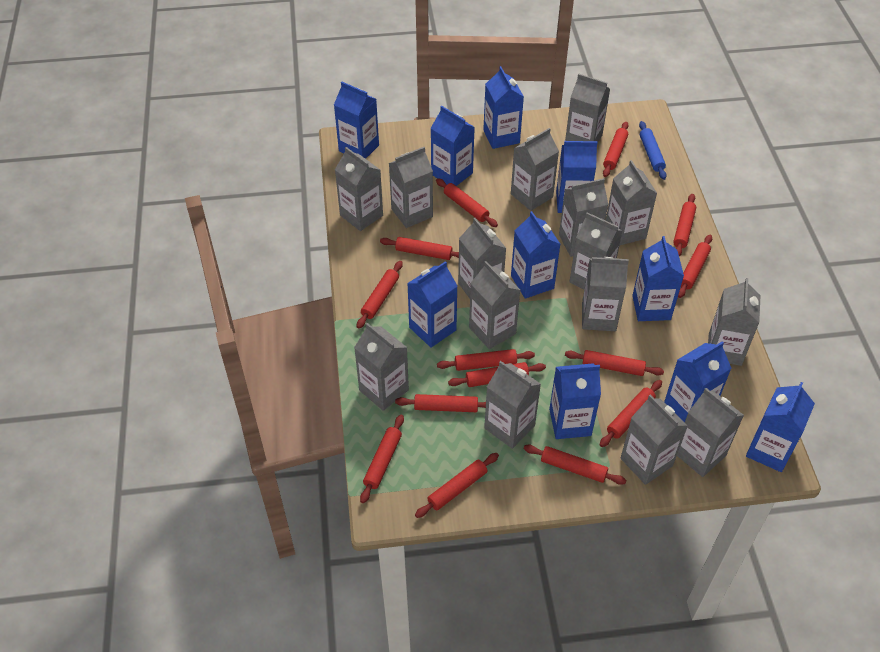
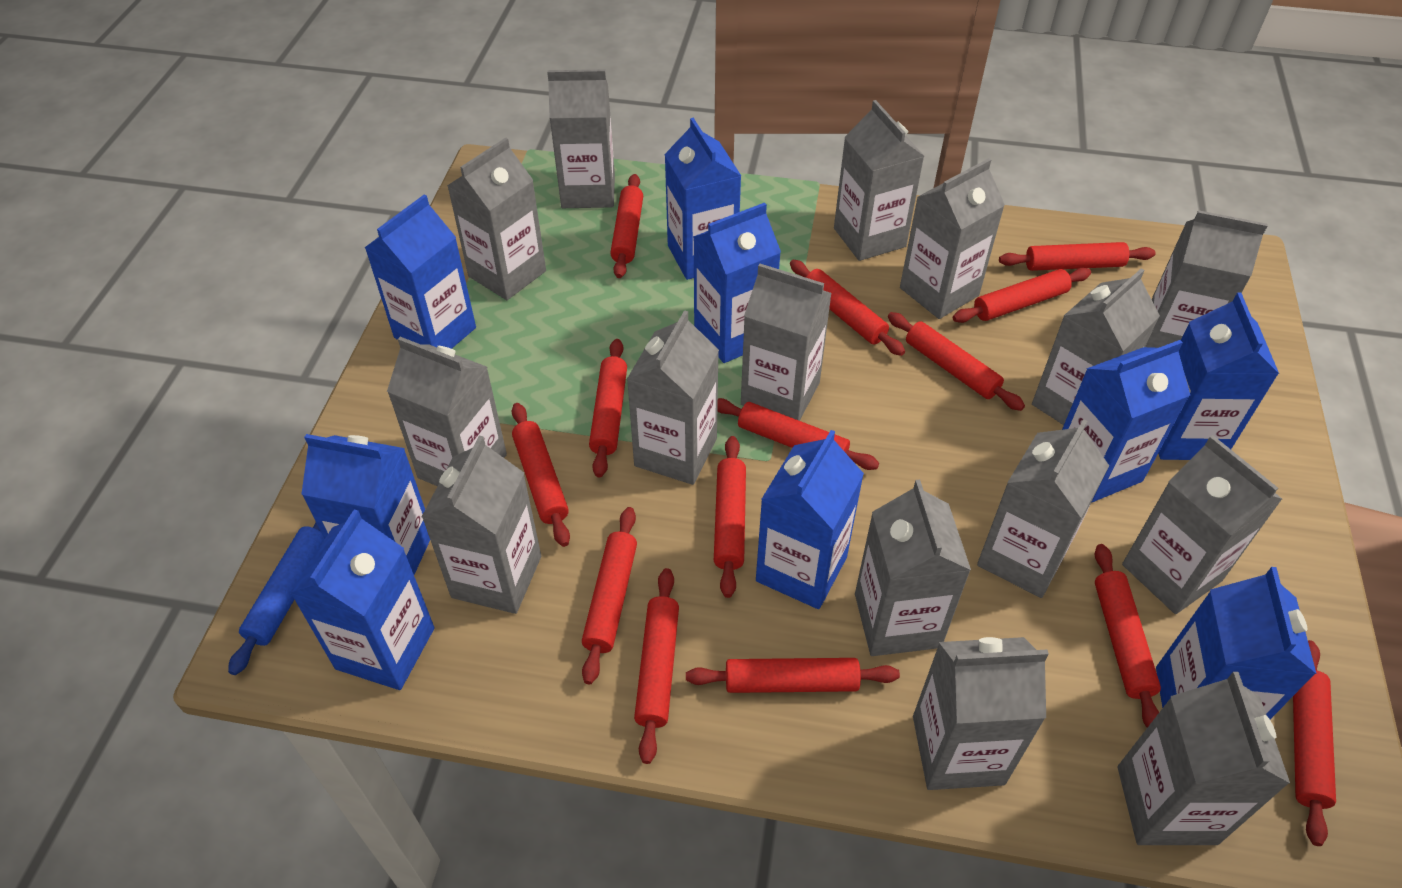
blue carton: 10 -> 9

